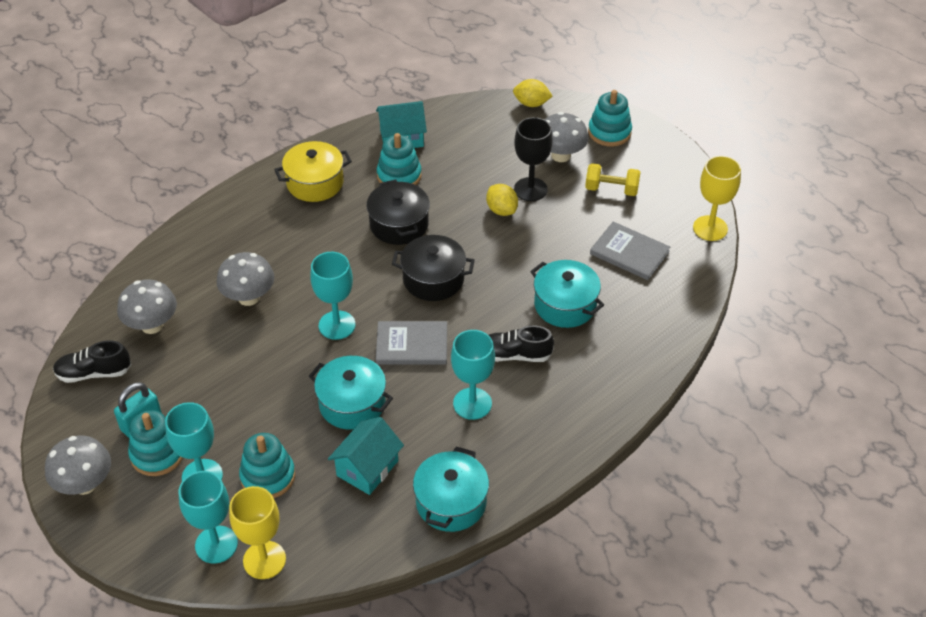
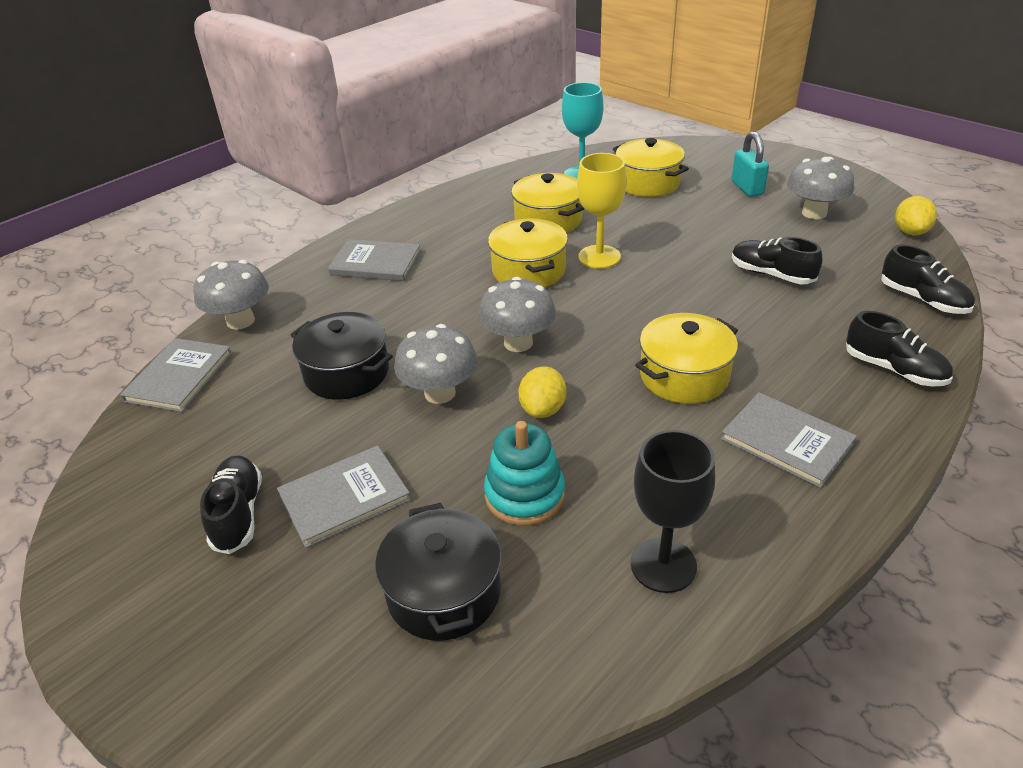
black shoe: 2 -> 4
grey book: 2 -> 4
turquoise goblet: 4 -> 1
turquoise house: 2 -> 0
turquoise pot: 3 -> 0
turquoise stacking toy: 4 -> 1
yellow dumbbell: 1 -> 0
yellow goblet: 2 -> 1
yellow pot: 1 -> 4

